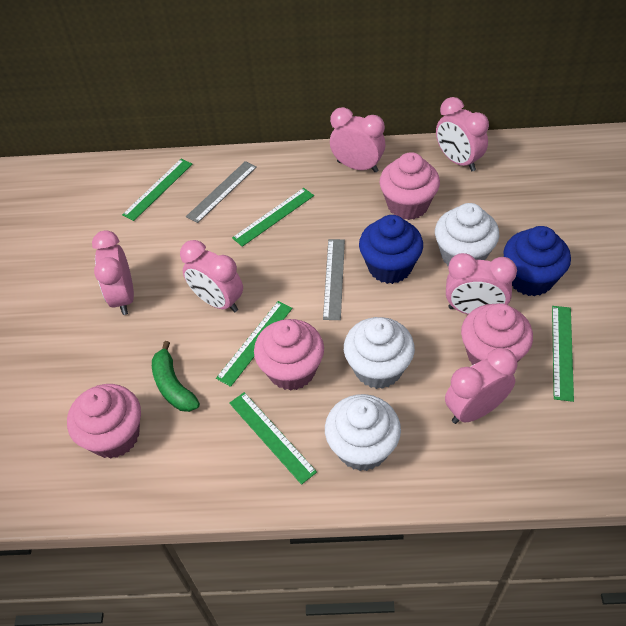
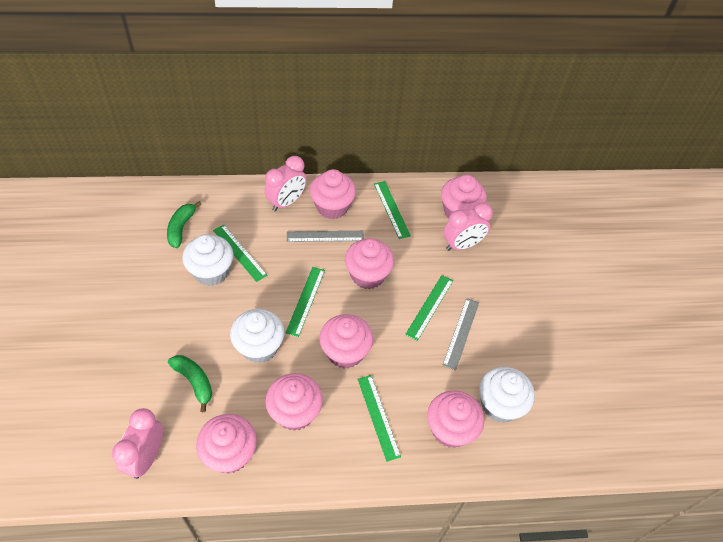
blue cupcake: 2 -> 0
green banana: 1 -> 2
pink clock: 6 -> 3
pink cupcake: 4 -> 7

